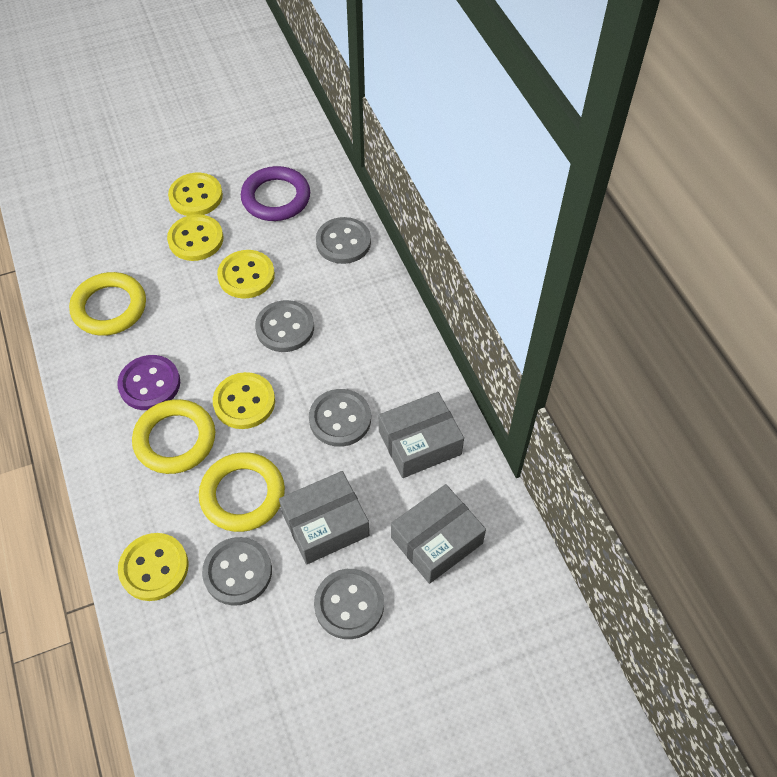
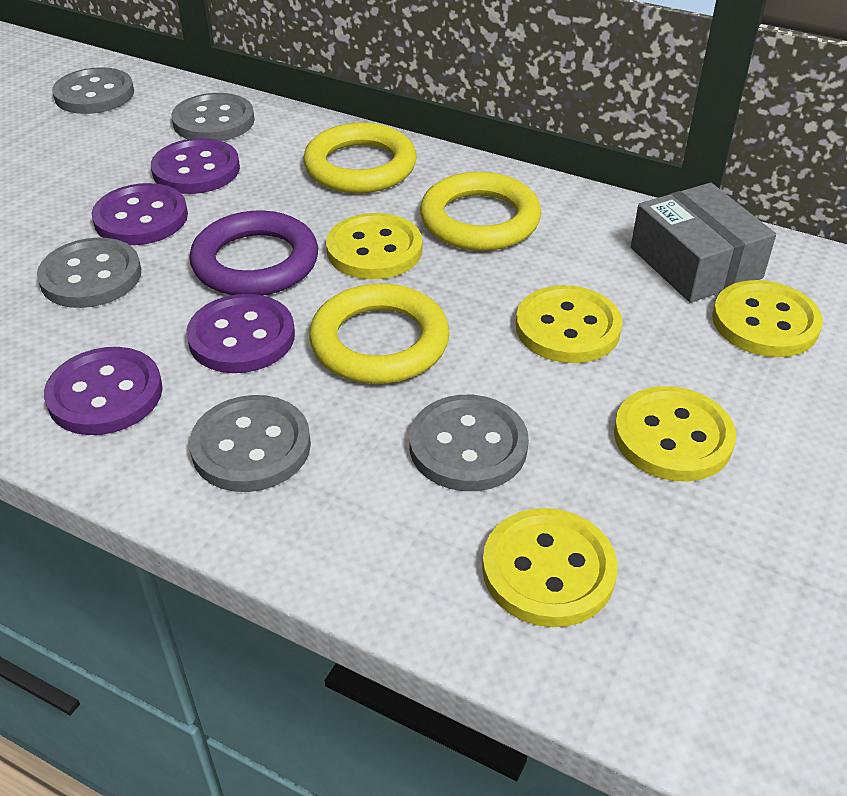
grey box: 3 -> 1
purple button: 1 -> 4

